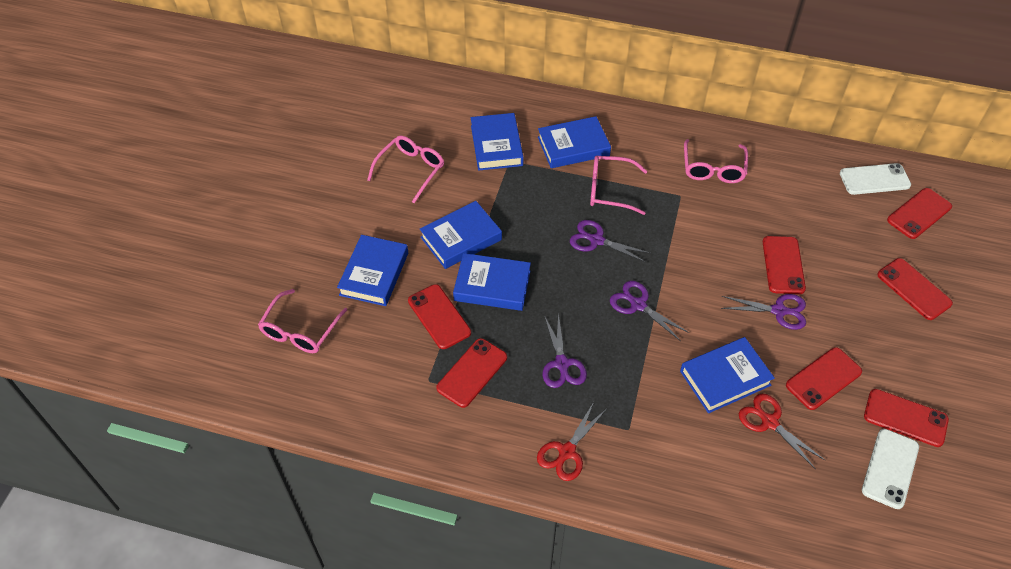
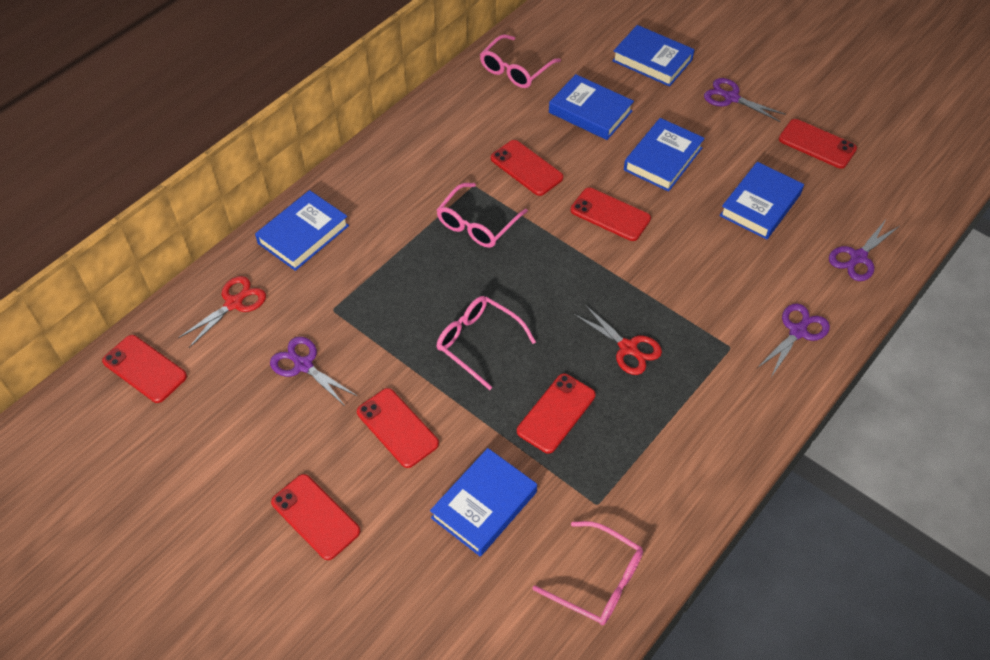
white phone: 2 -> 0

